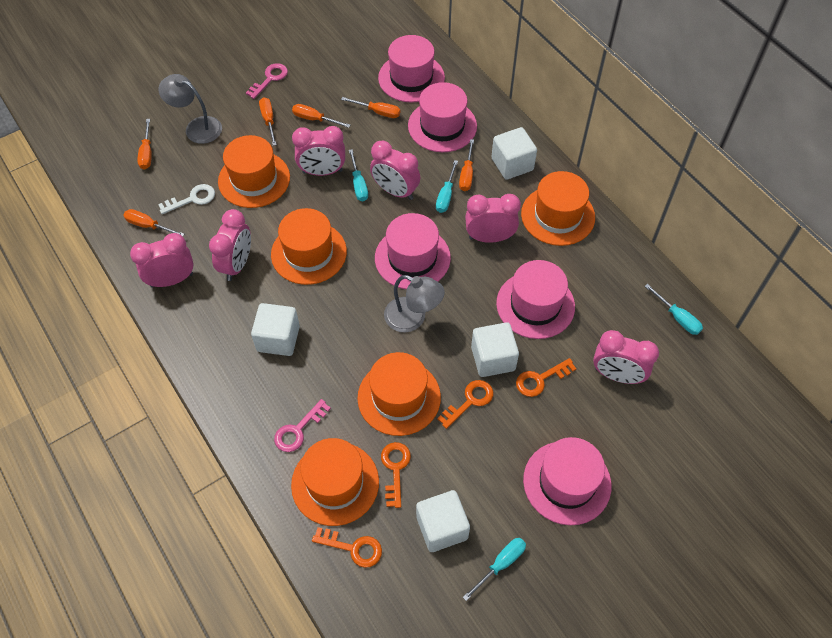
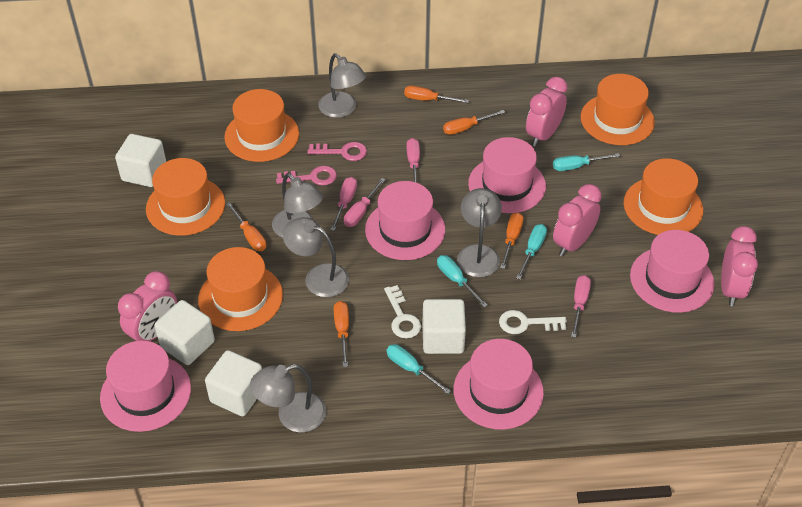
grey lamp: 2 -> 5
orange key: 4 -> 0
orange screwdriver: 6 -> 5
pink clock: 6 -> 4
pink screwdriver: 0 -> 4
white key: 1 -> 2

